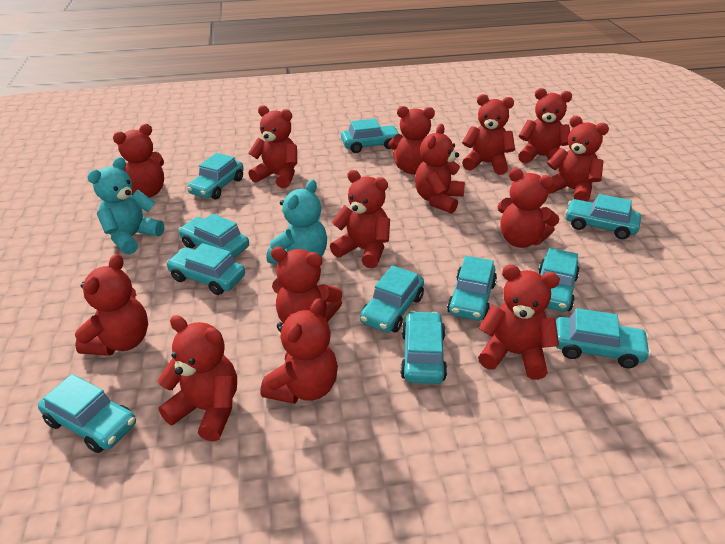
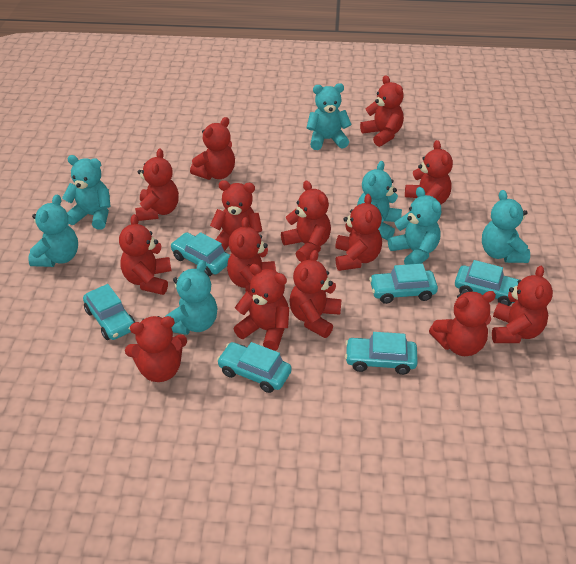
turquoise car: 11 -> 6
turquoise teddy bear: 2 -> 7

